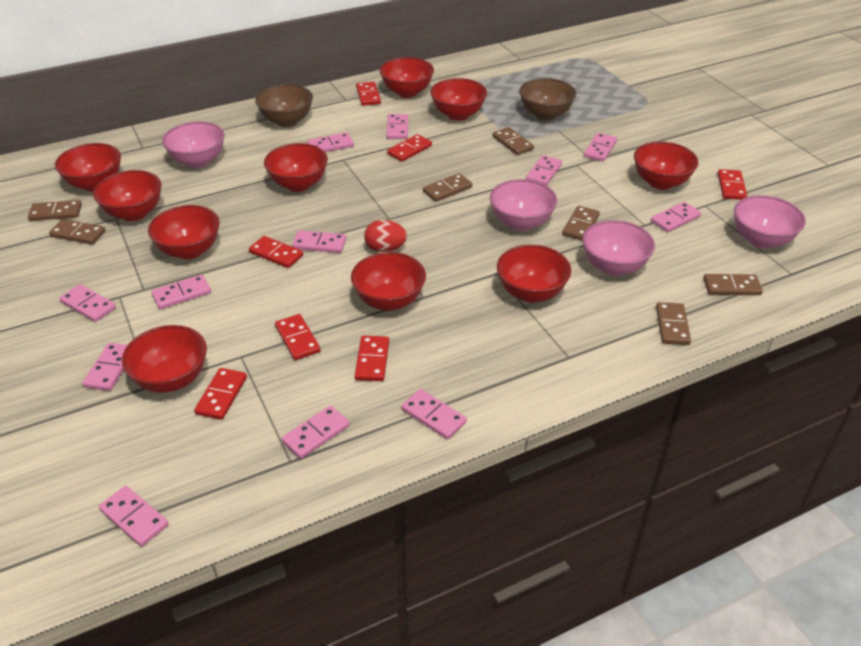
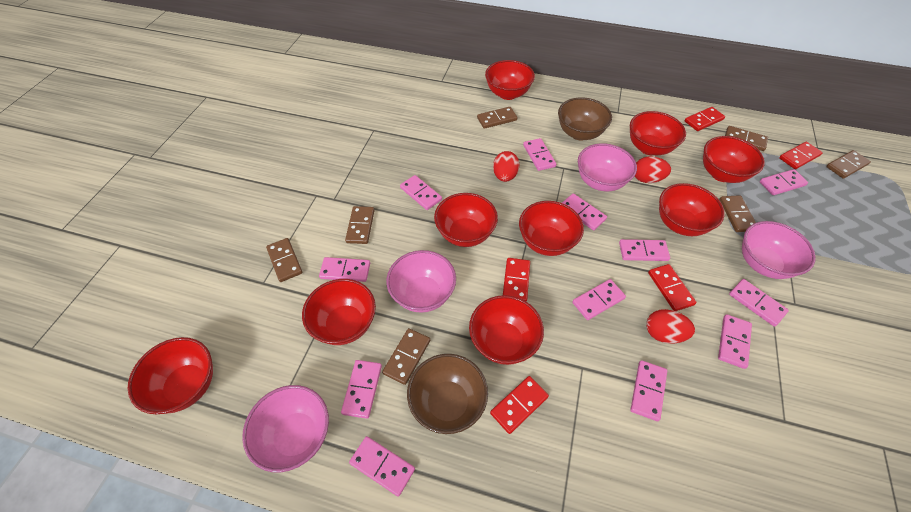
red bowl: 10 -> 9
red domino: 7 -> 5
red egg: 1 -> 3

